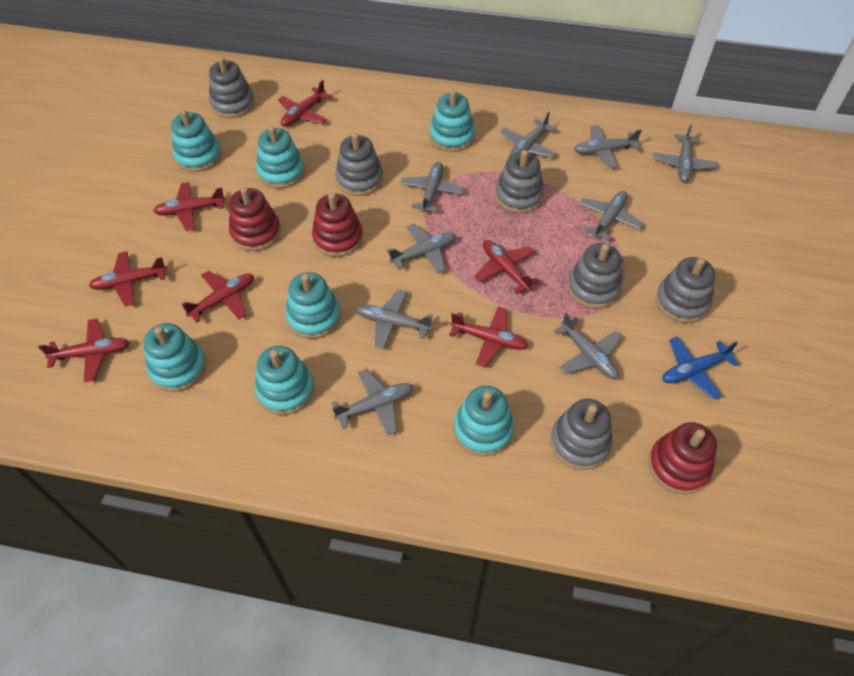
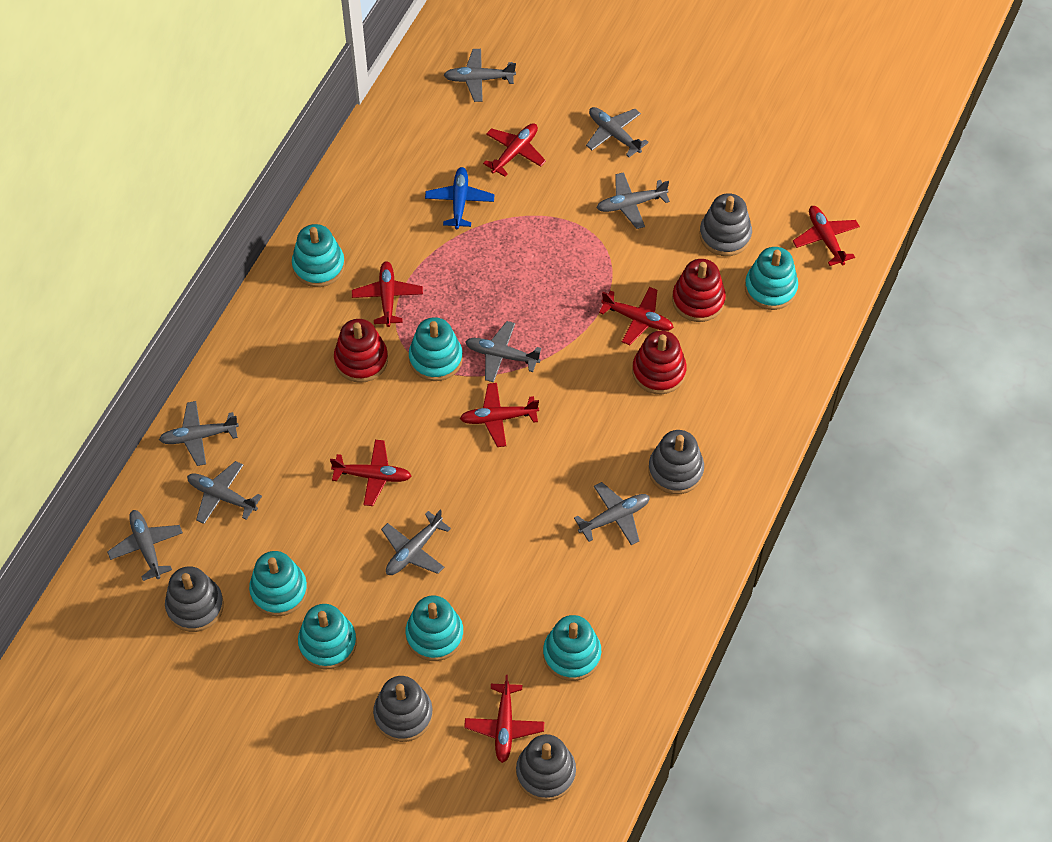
grey stacking toy: 6 -> 5

